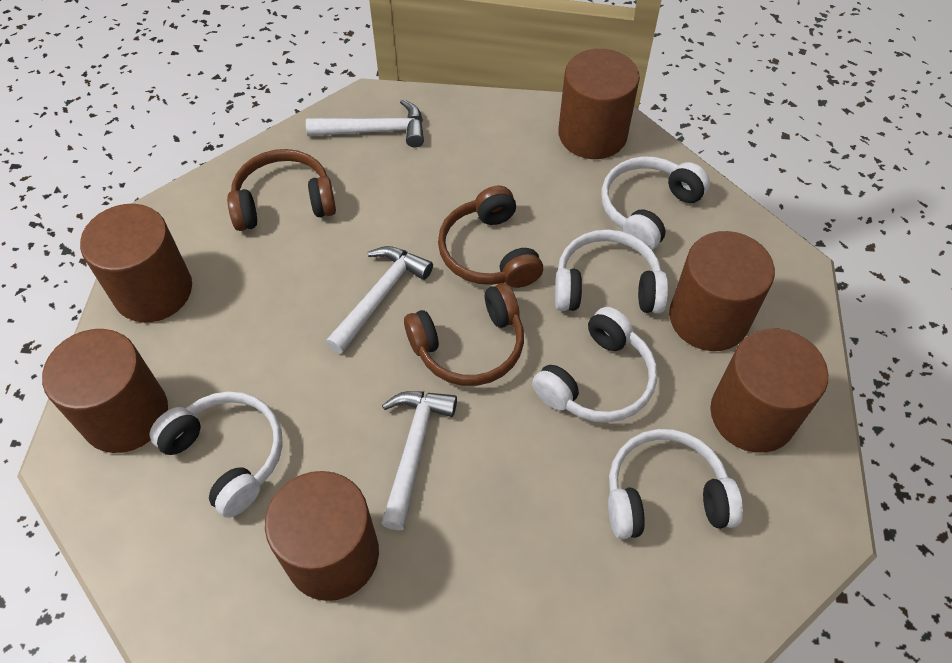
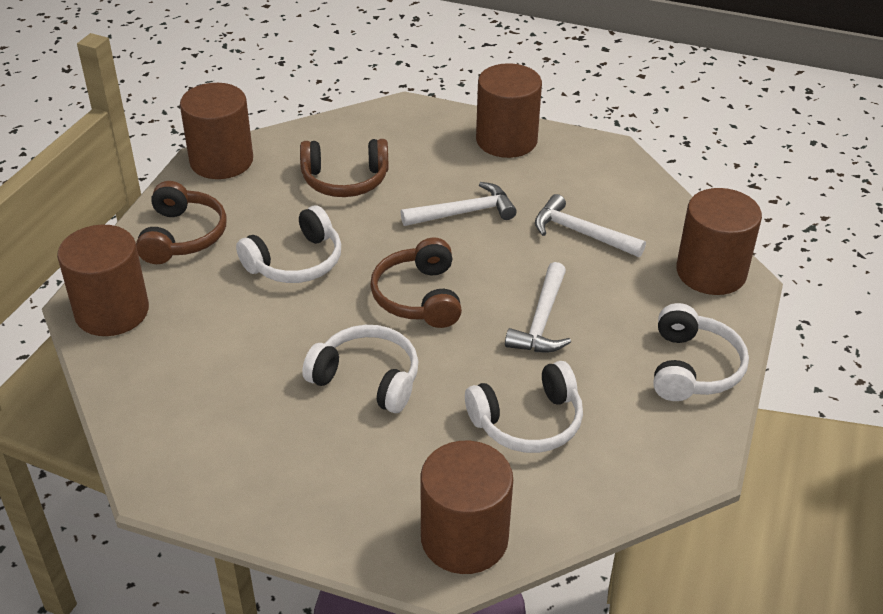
brown cylinder: 6 -> 5
white headphones: 5 -> 4

